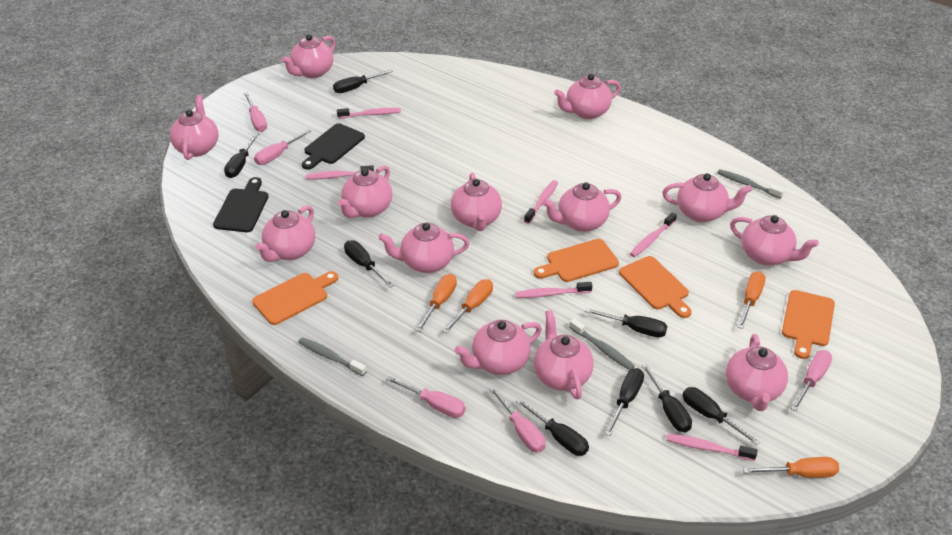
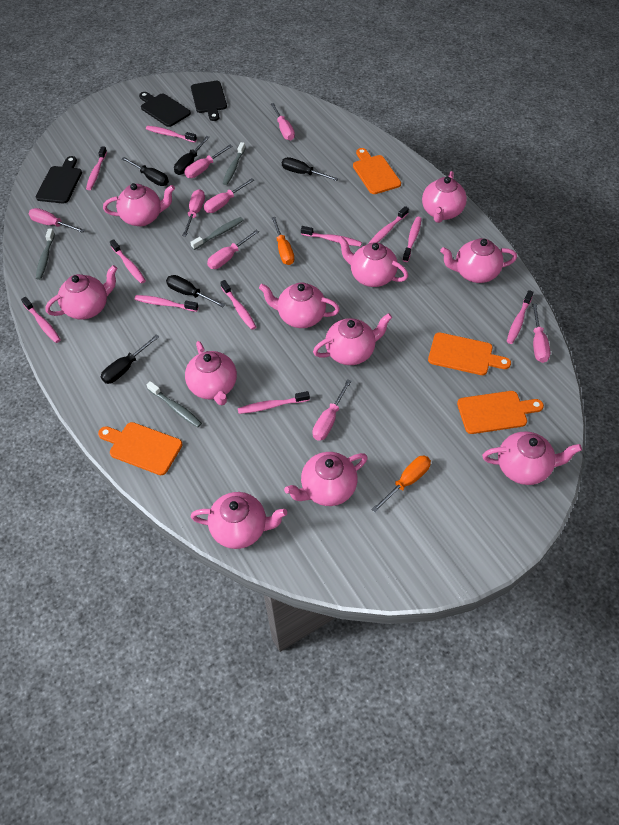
black cutting board: 2 -> 3
black screwdriver: 8 -> 5
grey toothbrush: 3 -> 4
orange screwdriver: 4 -> 2
pink screwdriver: 5 -> 8
pink teapot: 13 -> 11
pink toothbrush: 6 -> 11

